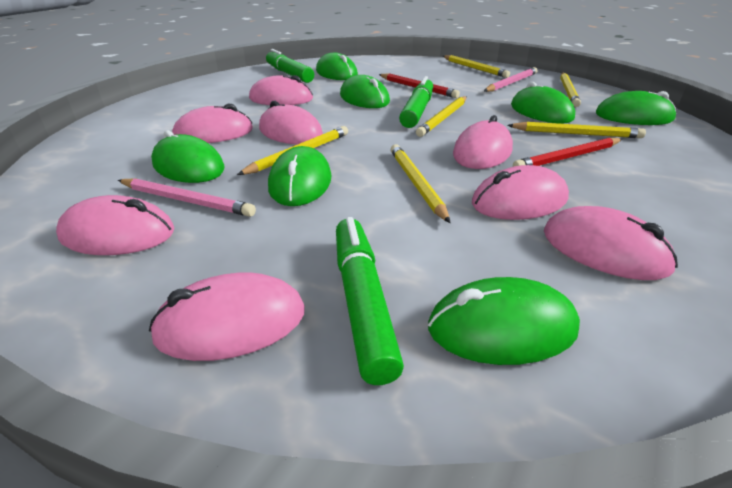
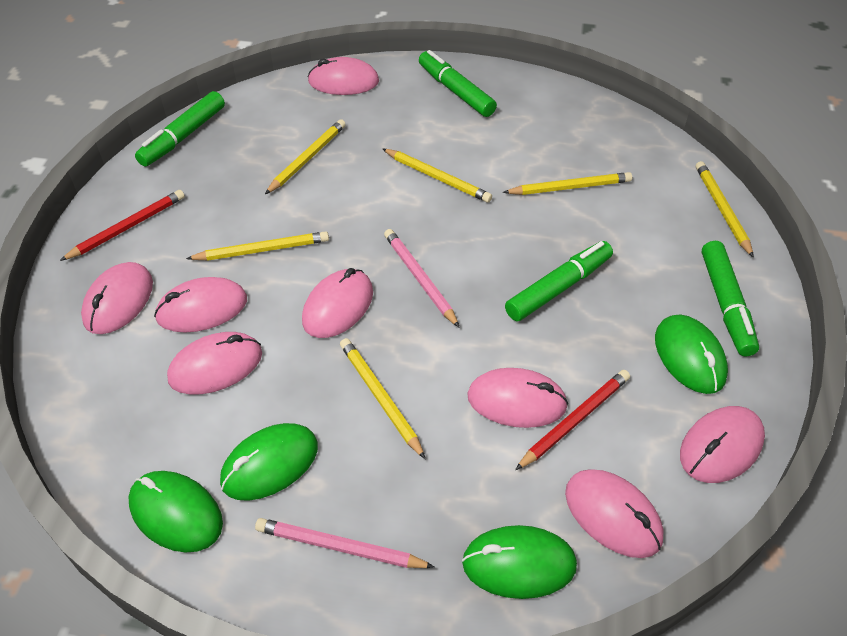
green marker: 3 -> 4
green mouse: 7 -> 4

